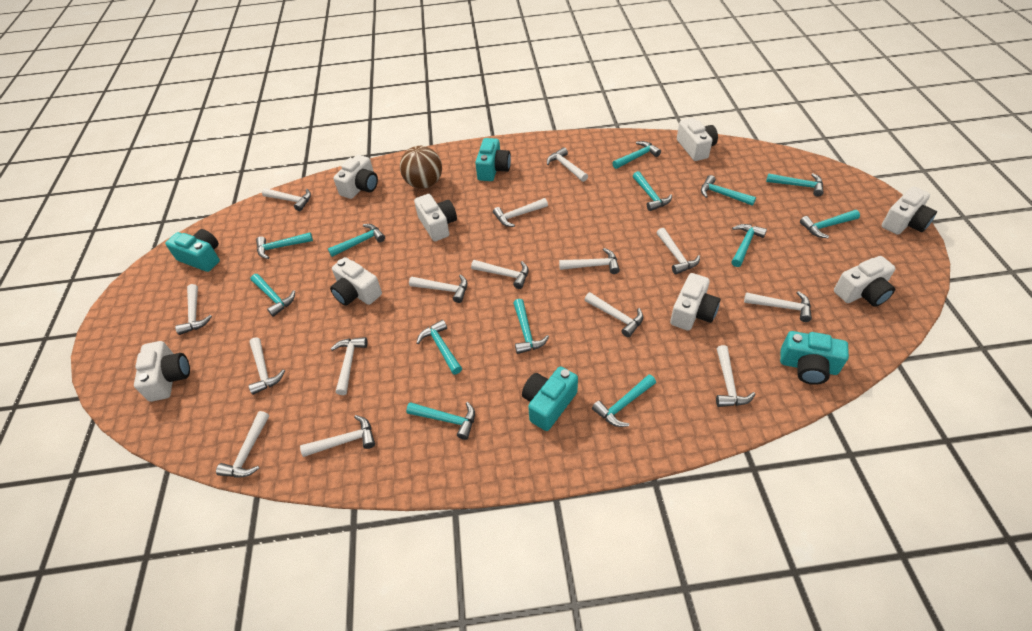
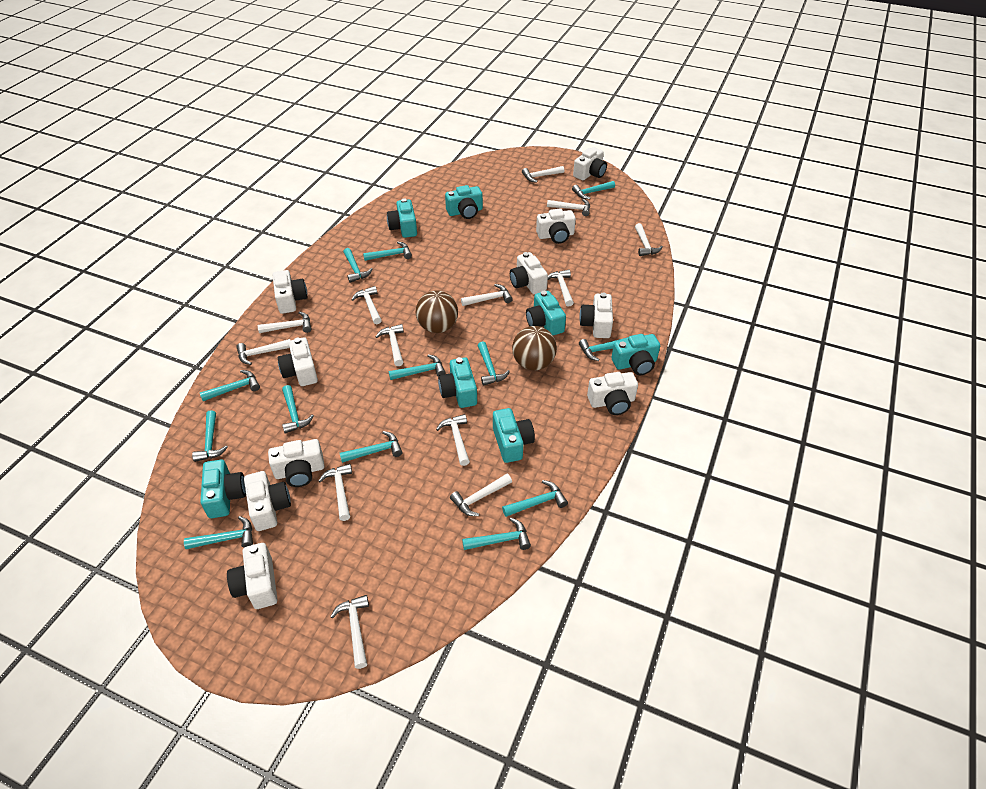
brown ball: 1 -> 2
turquoise camera: 4 -> 7
white camera: 8 -> 10
white hammer: 15 -> 13

